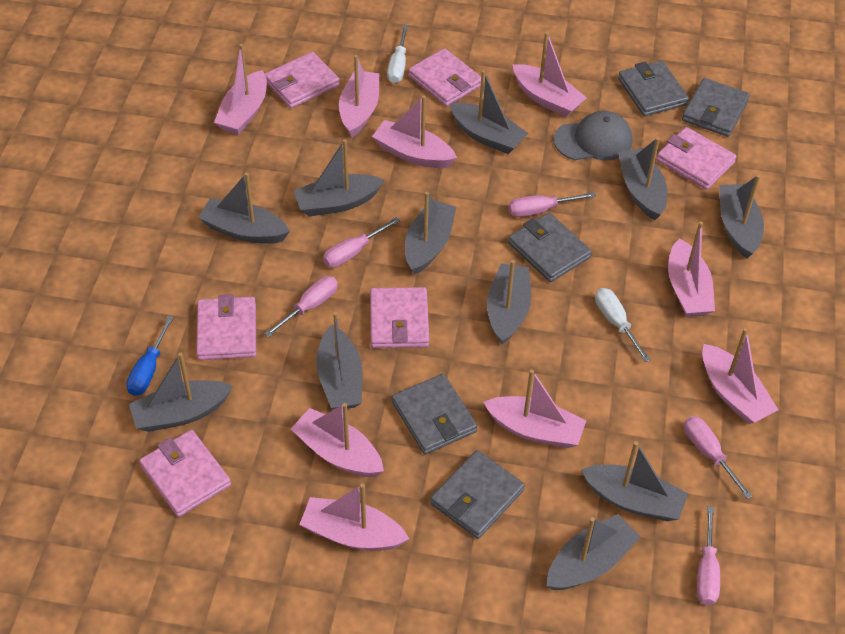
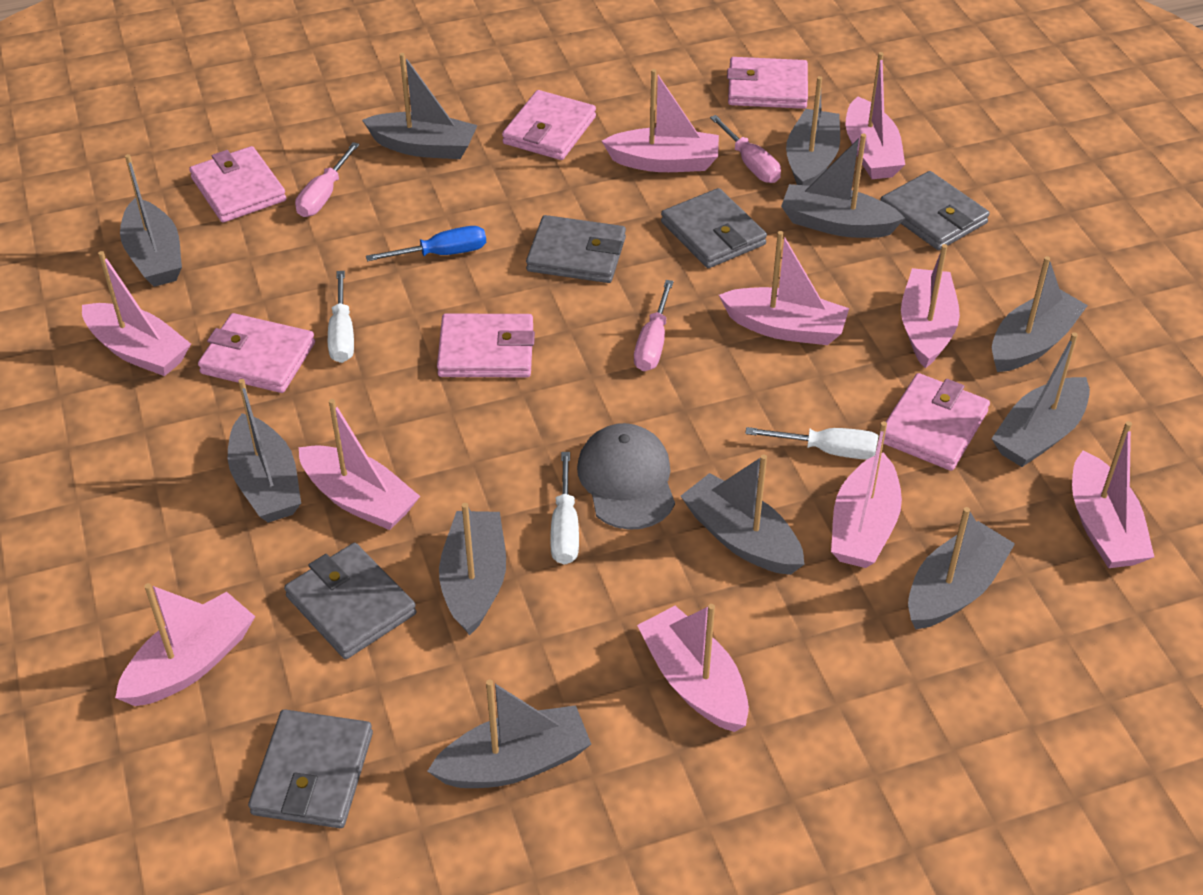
pink boat: 9 -> 10
pink screwdriver: 5 -> 3
white screwdriver: 2 -> 3

